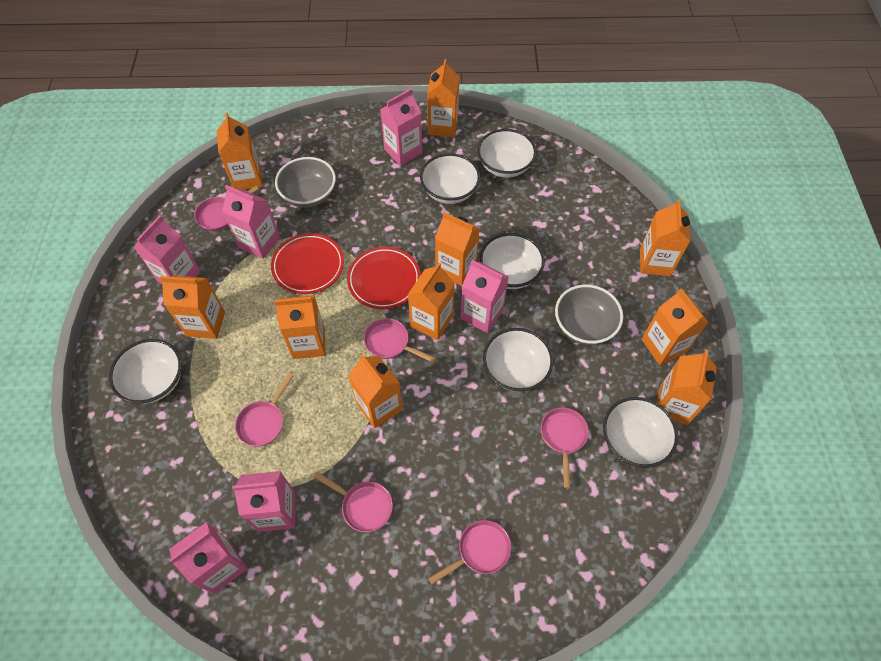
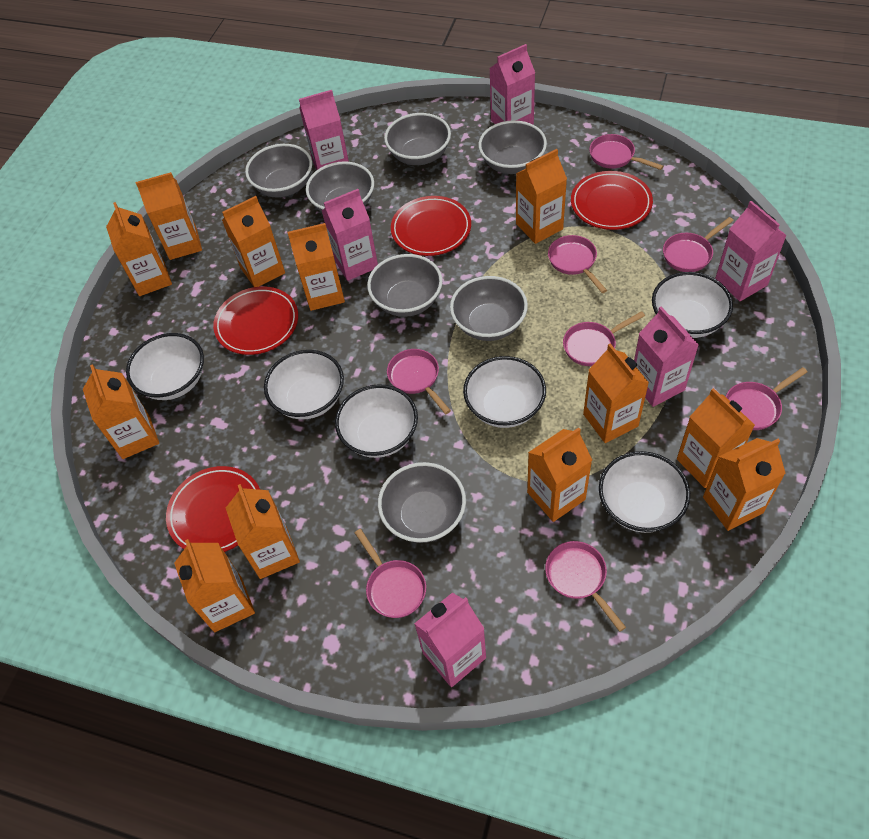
grey bowl: 2 -> 7
orange carton: 10 -> 12
pink pan: 6 -> 8
red plate: 2 -> 4

